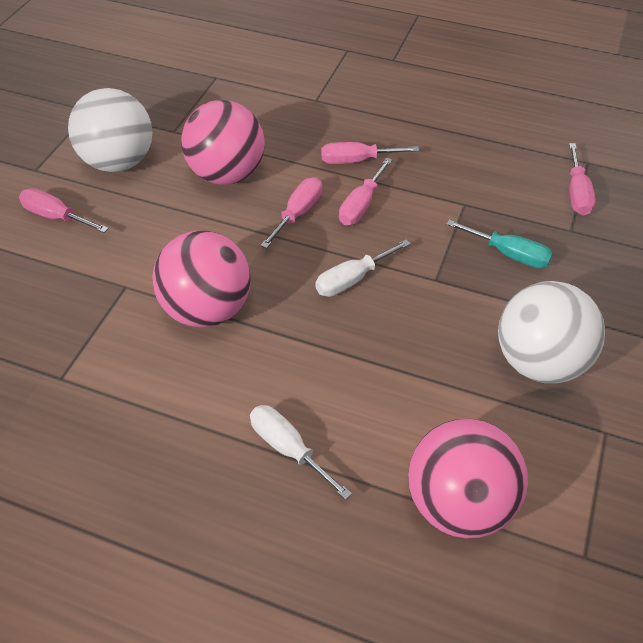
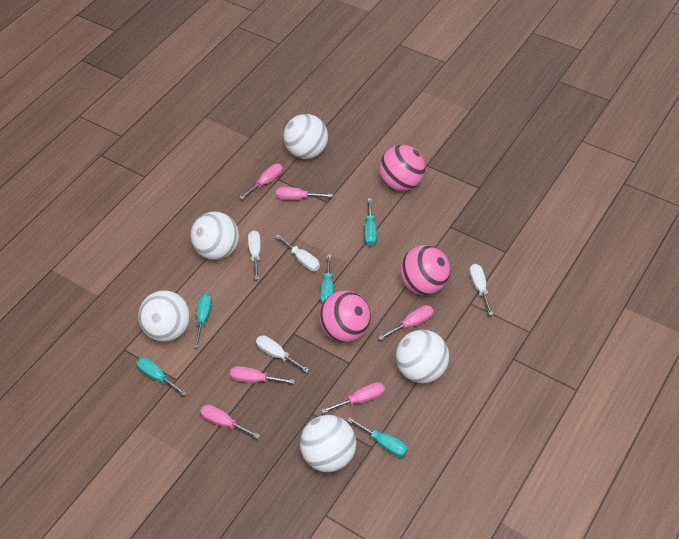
pink screwdriver: 5 -> 6
turquoise screwdriver: 1 -> 5
white ball: 2 -> 5
white screwdriver: 2 -> 4

